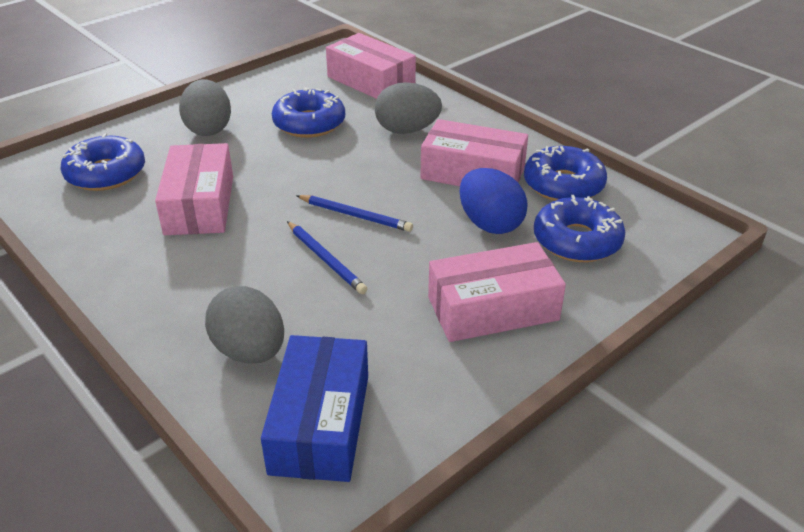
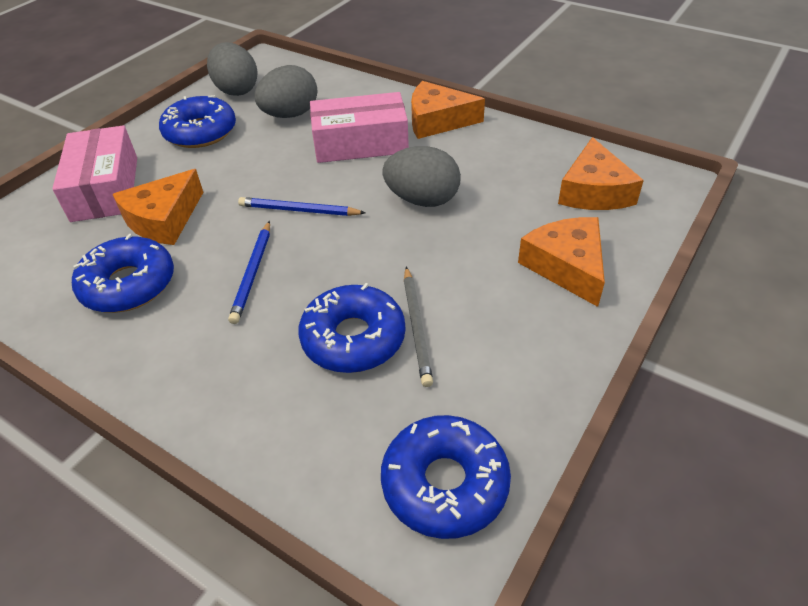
blue box: 1 -> 0
blue egg: 1 -> 0
grey pencil: 0 -> 1
orange cheese: 0 -> 4
pink box: 4 -> 2

